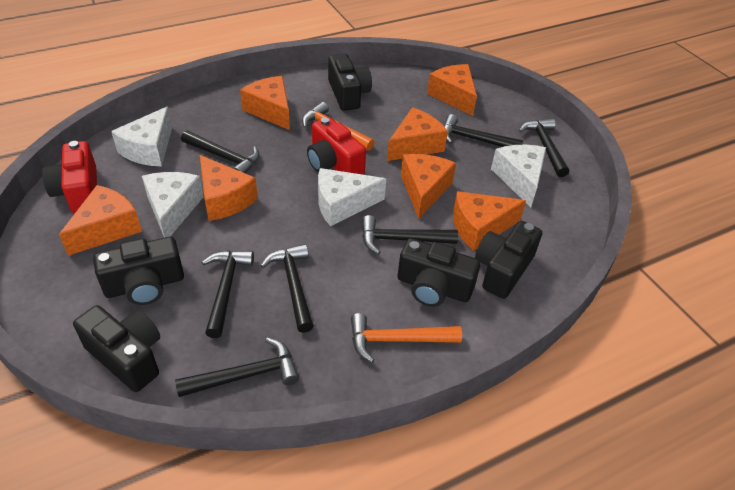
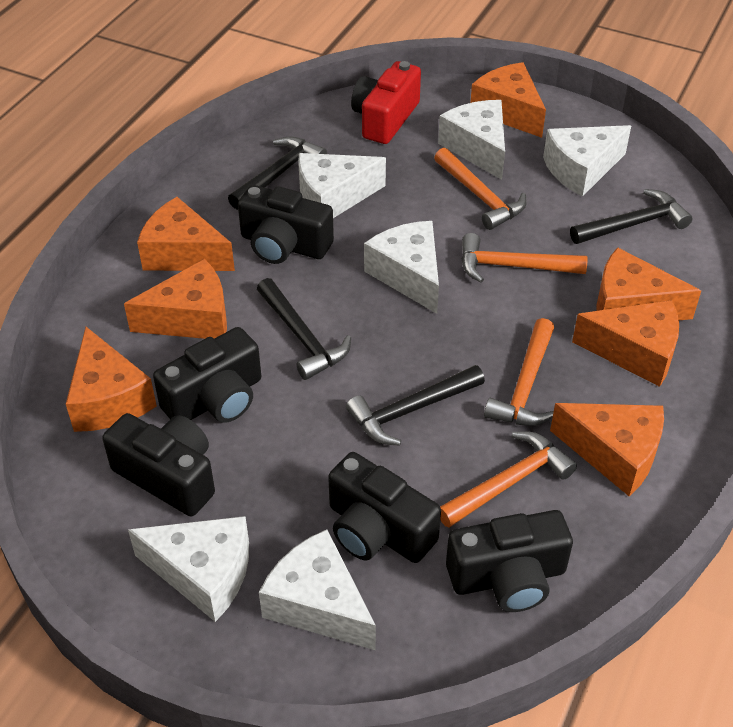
black hammer: 7 -> 4
orange hammer: 2 -> 4
red camera: 2 -> 1
white cheese: 4 -> 6

